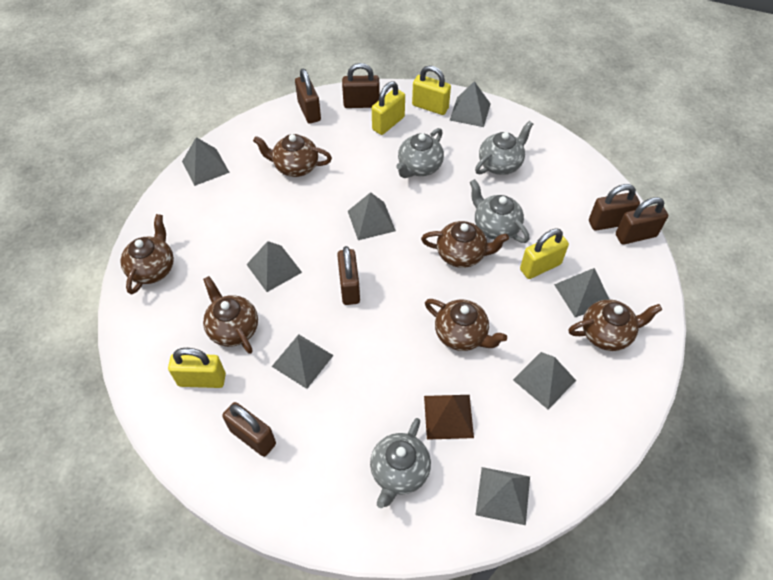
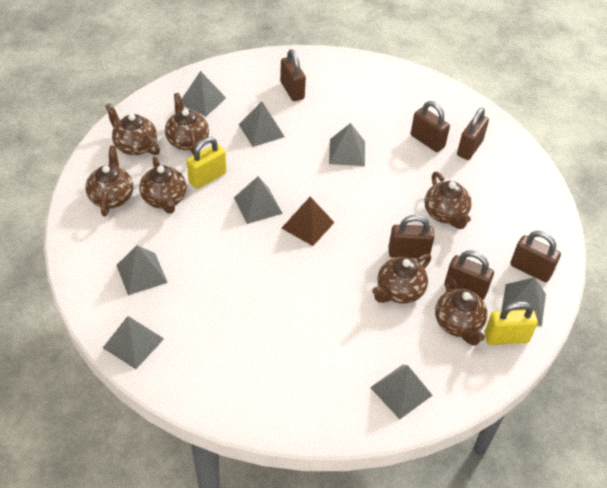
brown teapot: 6 -> 7
grey teapot: 4 -> 0
yellow padlock: 4 -> 2

